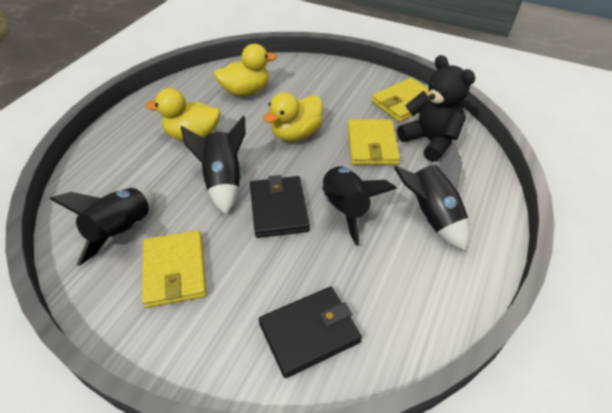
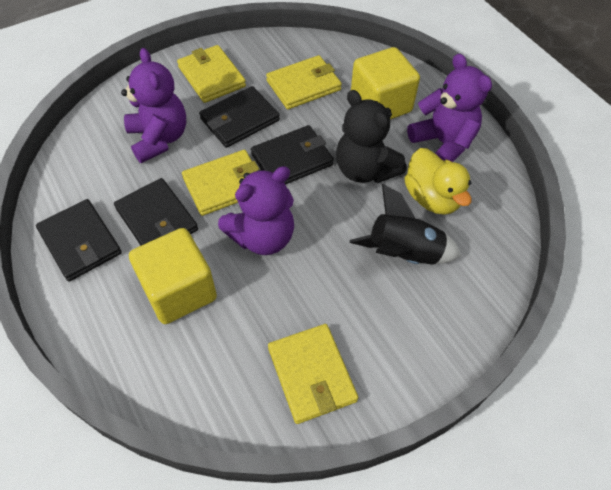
black rocket: 4 -> 1
black wallet: 2 -> 4
purple teddy bear: 0 -> 3
yellow cube: 0 -> 2
yellow duck: 3 -> 1
yellow wallet: 3 -> 4

